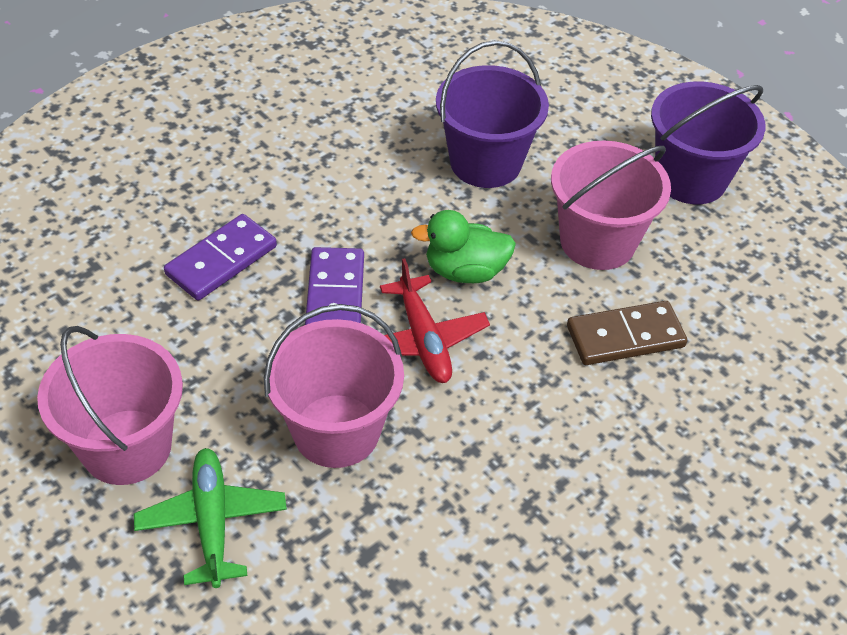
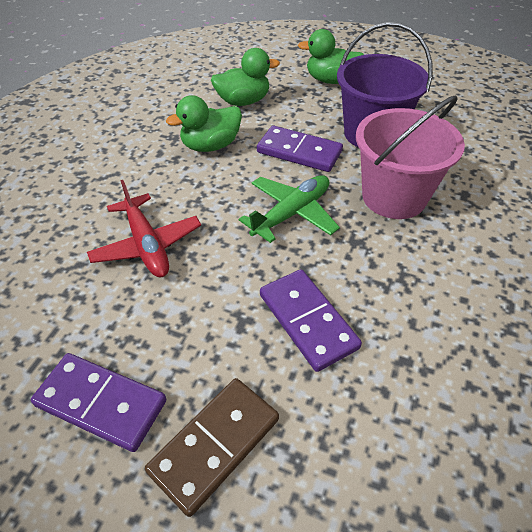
green duck: 1 -> 3
pink bucket: 3 -> 1
purple bucket: 2 -> 1
purple domino: 2 -> 3

